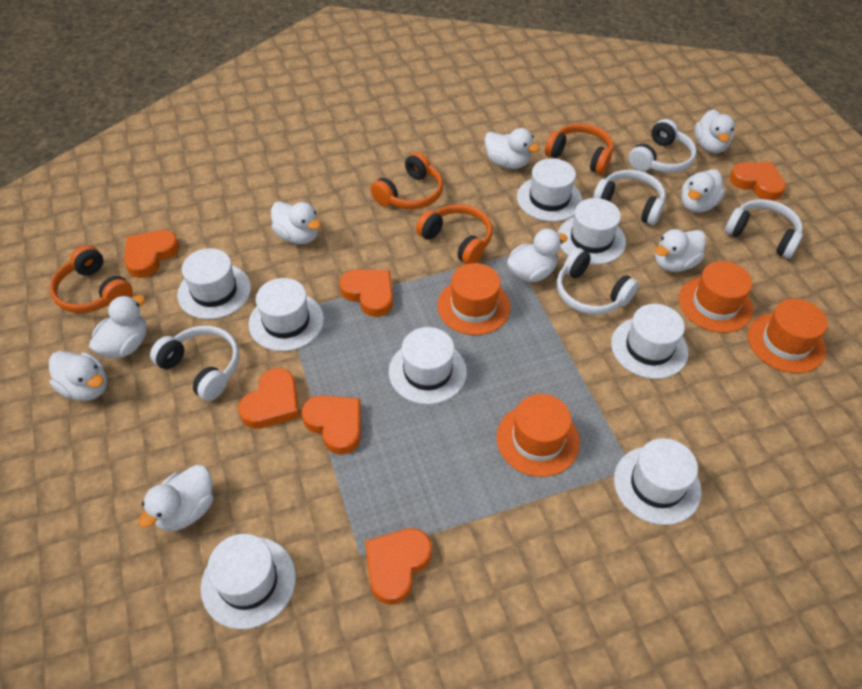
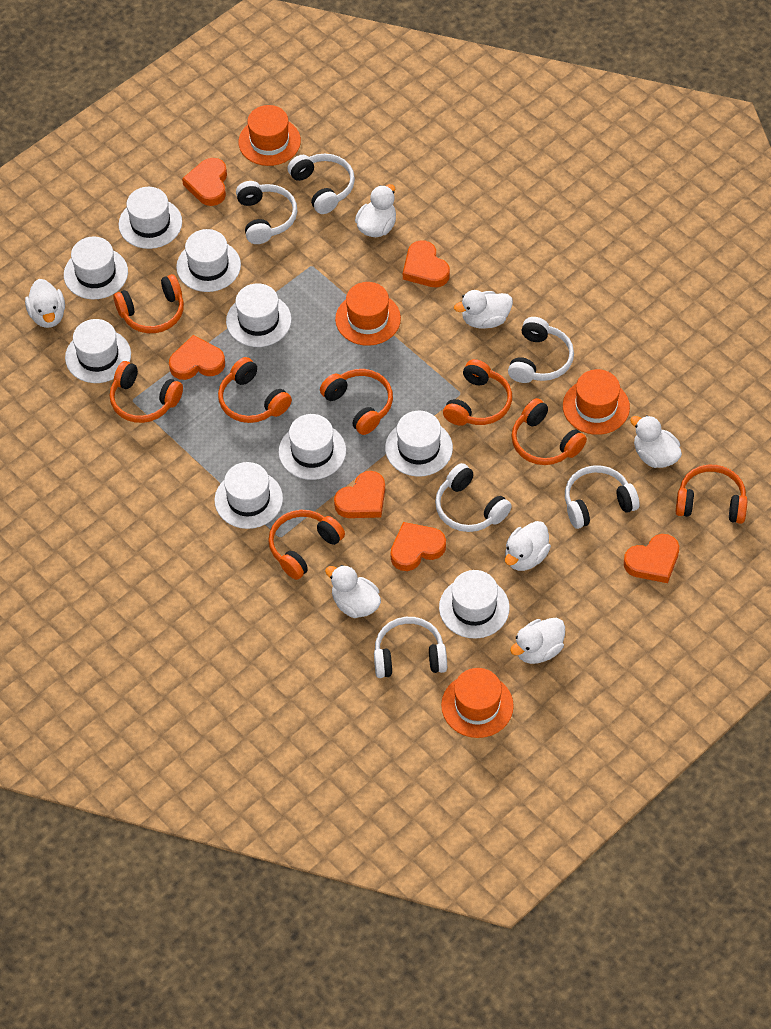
orange headphones: 4 -> 8
white duck: 9 -> 7
white hat: 8 -> 9
white headphones: 5 -> 6

